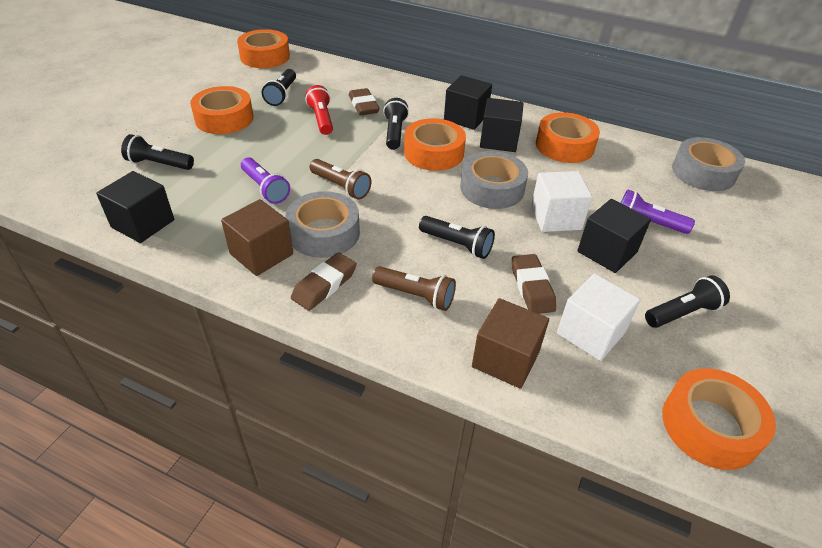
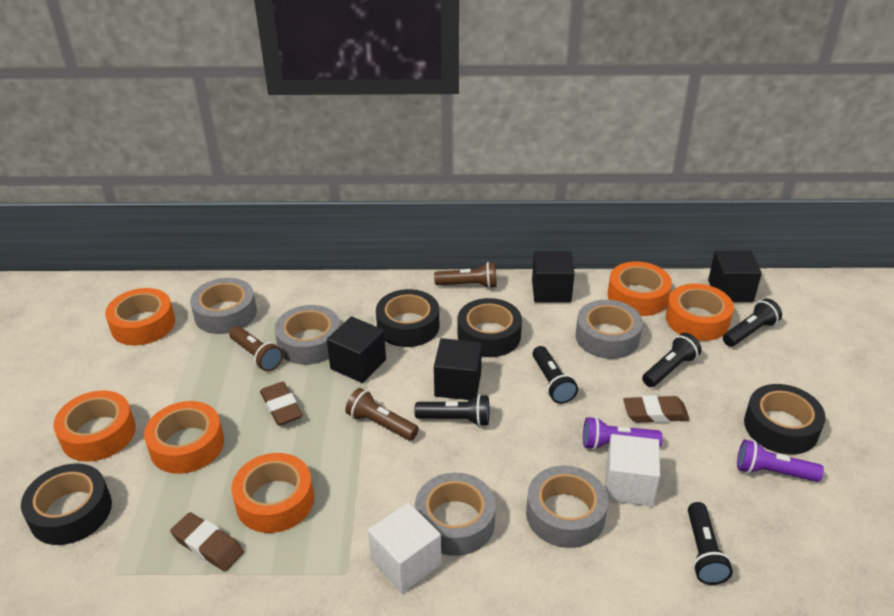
black tape: 0 -> 4
brown cube: 2 -> 0
brown flashlight: 2 -> 3
grey tape: 3 -> 5
orange tape: 5 -> 6
red flashlight: 1 -> 0

